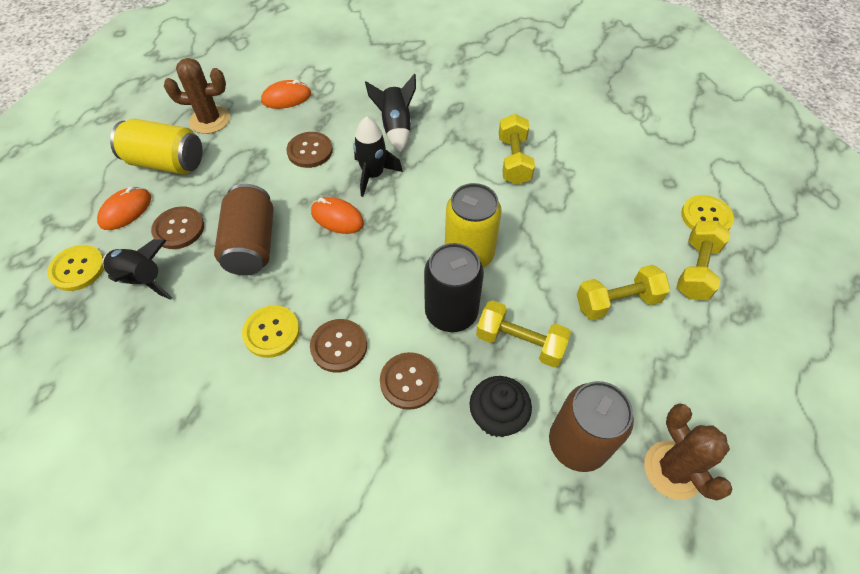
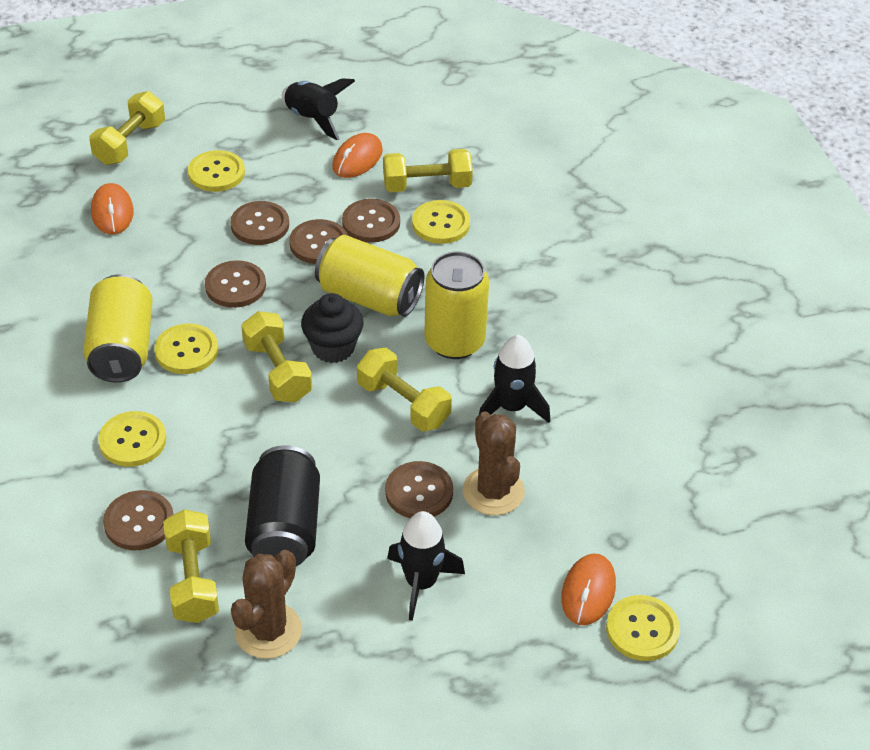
brown button: 4 -> 6
brown can: 2 -> 0
yellow button: 3 -> 5
yellow can: 2 -> 3
yellow dumbbell: 4 -> 5

